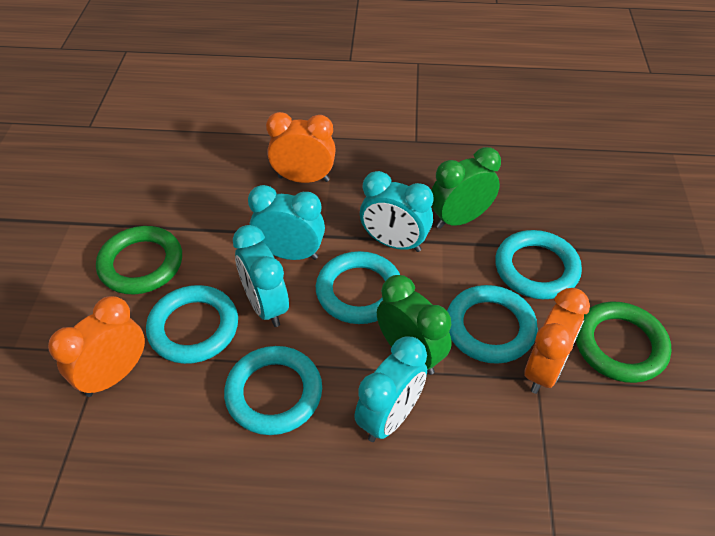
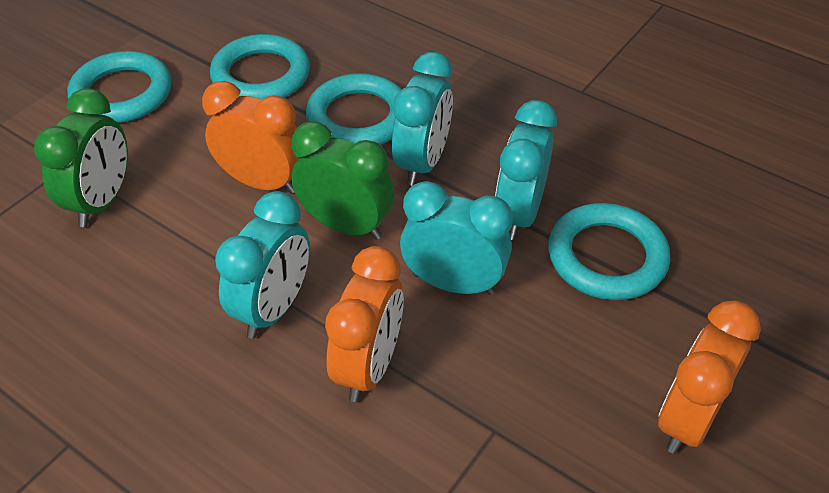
green ring: 2 -> 0
turquoise ring: 5 -> 4

